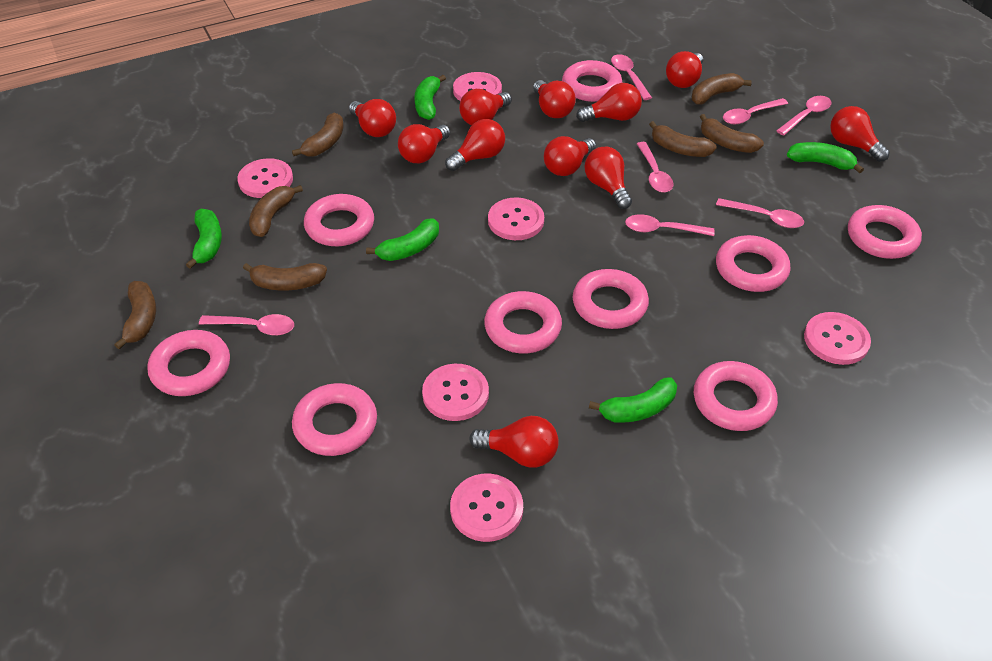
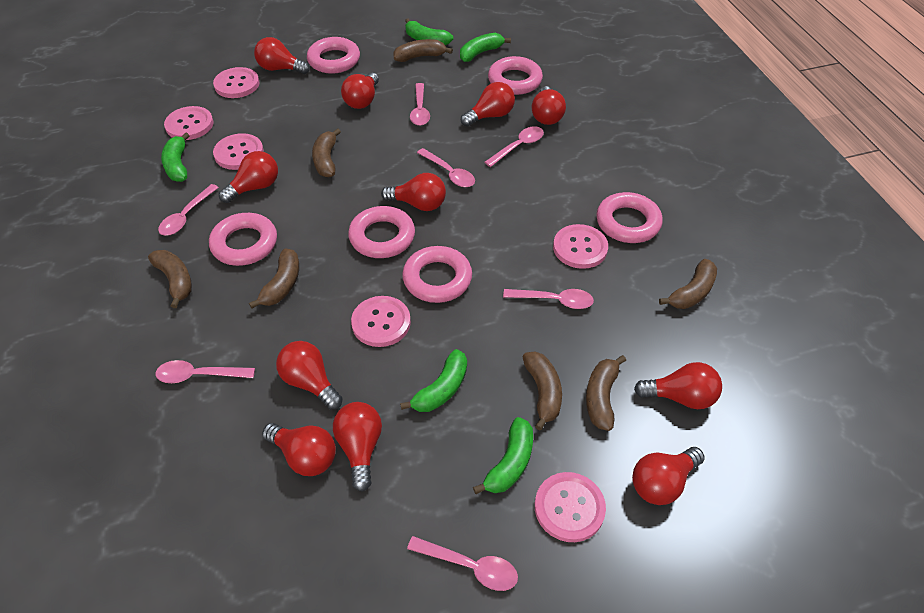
pink ring: 9 -> 6

